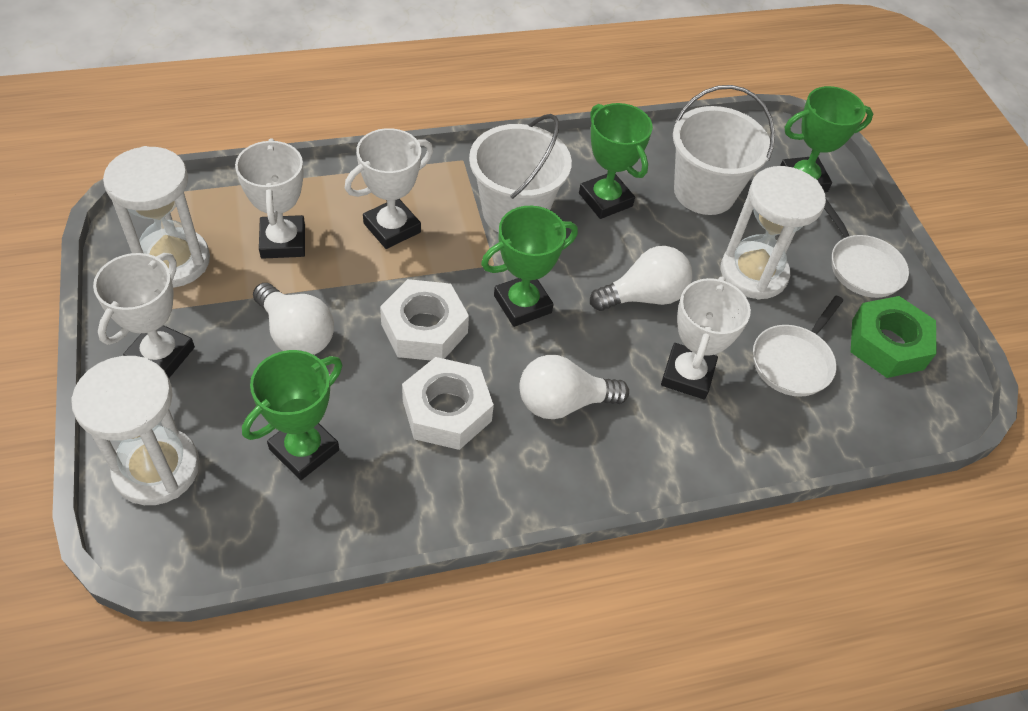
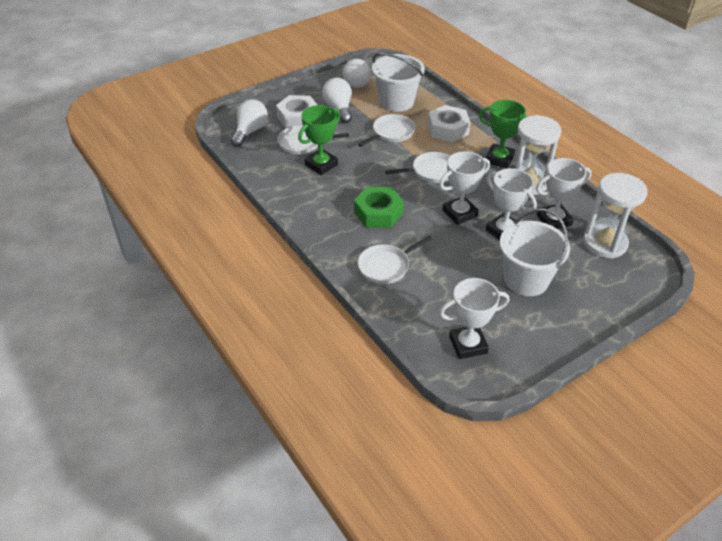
green trophy: 4 -> 2
white hourglass: 3 -> 2
white pan: 2 -> 4

